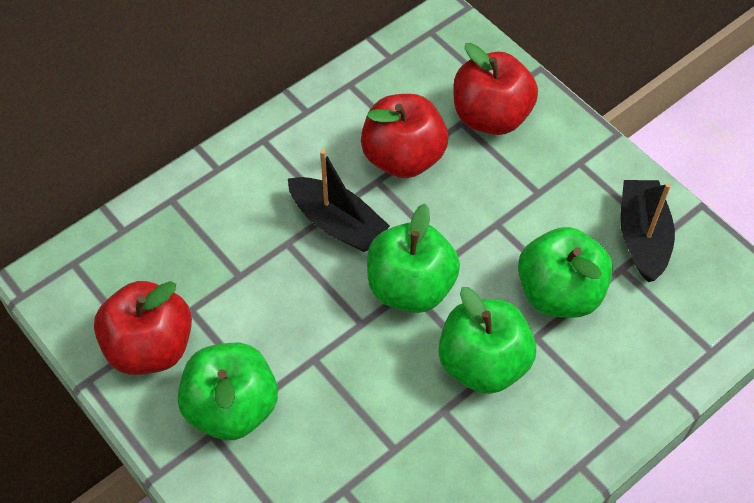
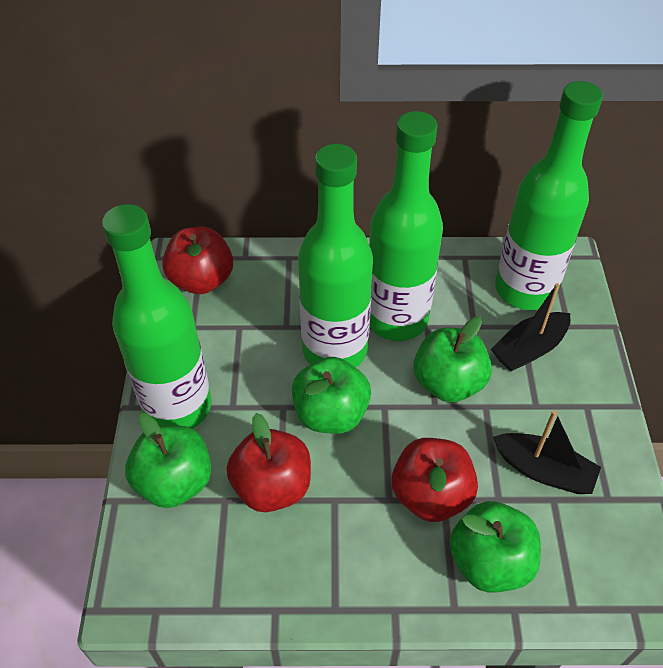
green bottle: 0 -> 4

